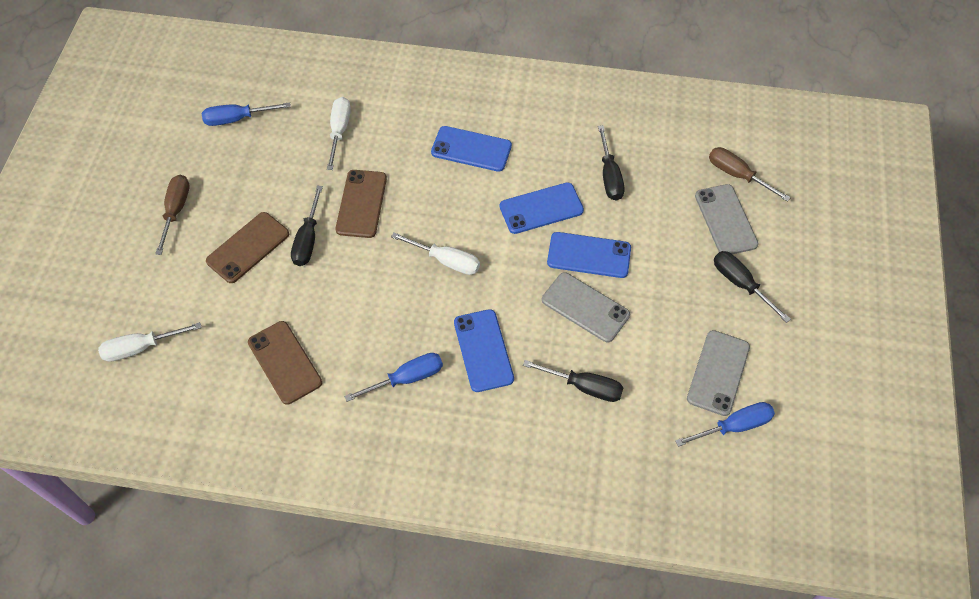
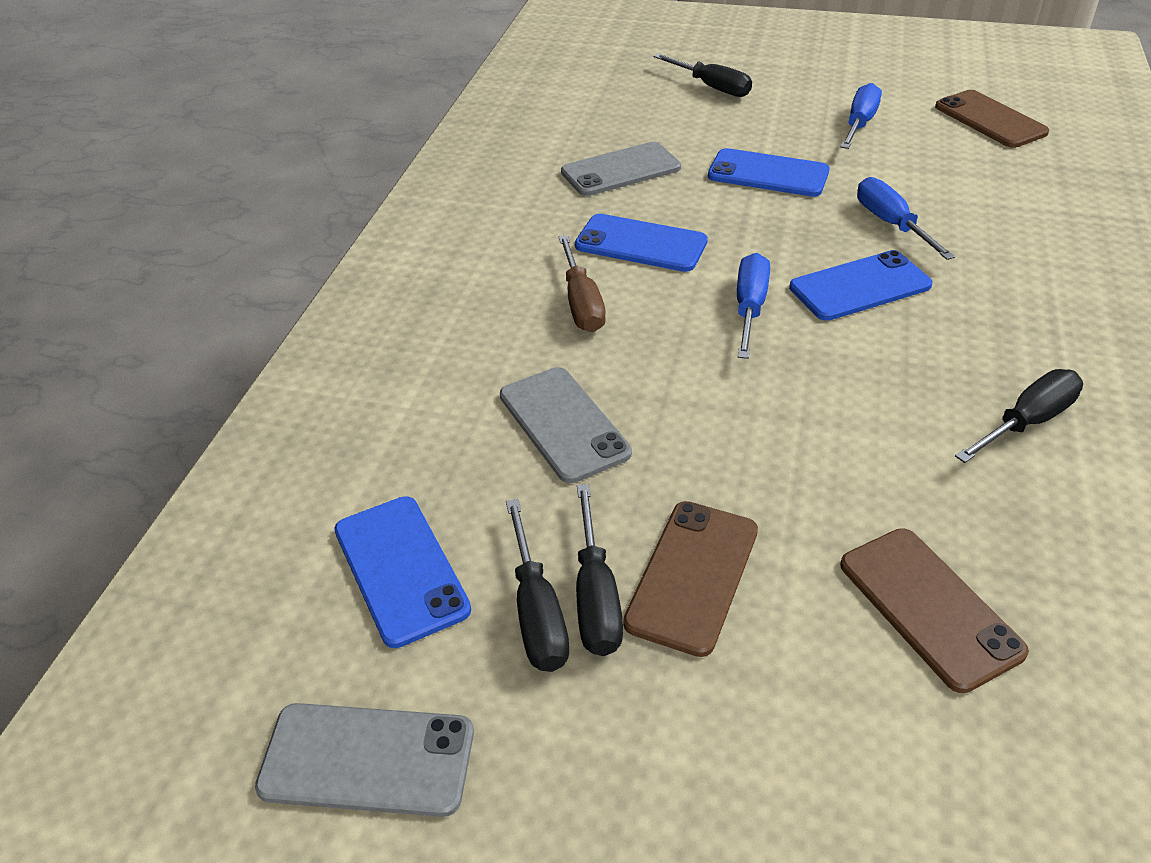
brown screwdriver: 2 -> 1
white screwdriver: 3 -> 0

